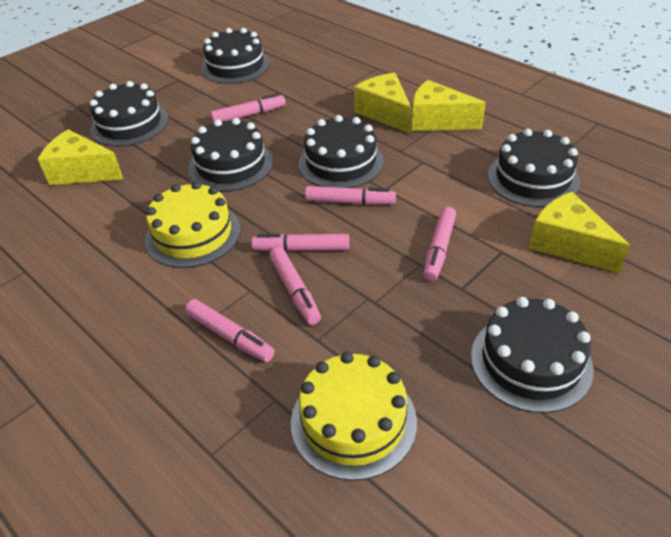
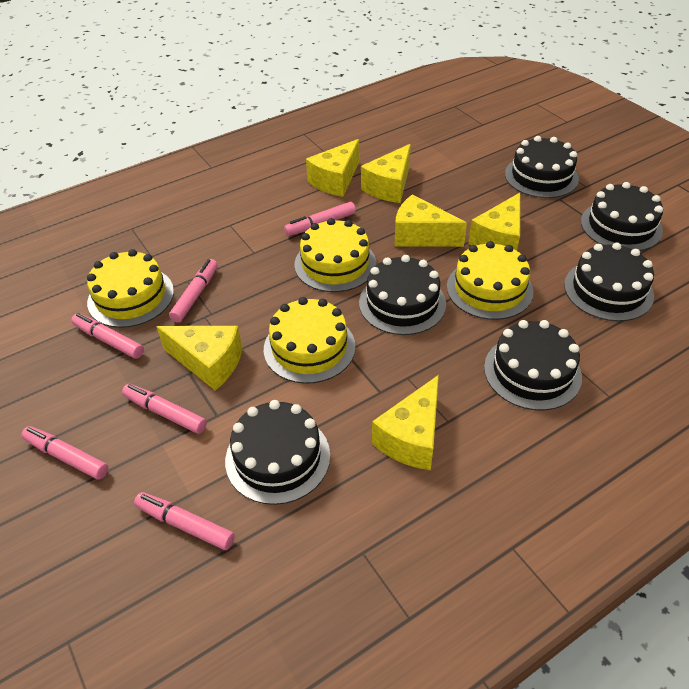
yellow cake: 2 -> 4
yellow cheese: 4 -> 6

